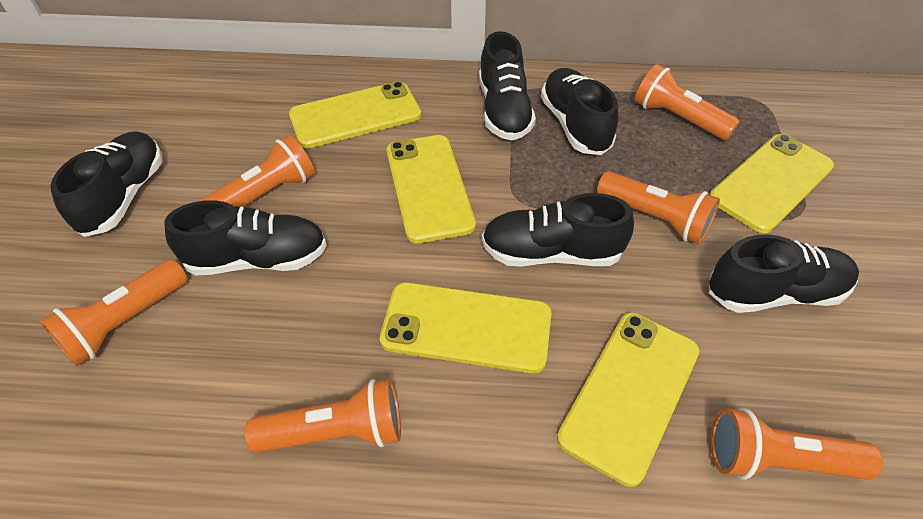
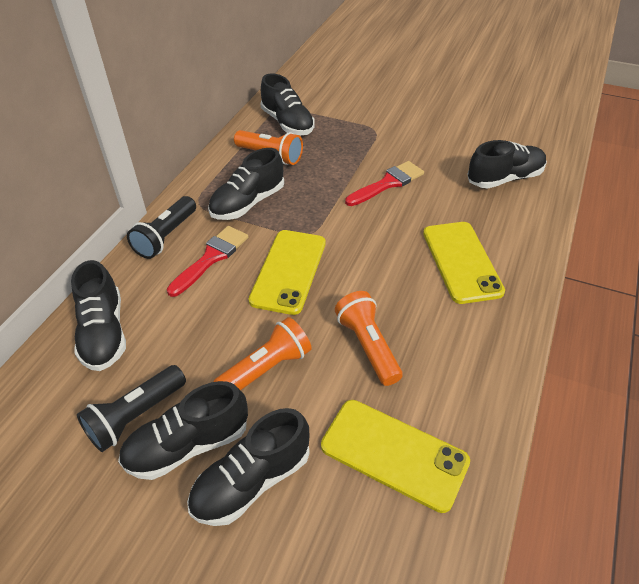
black flashlight: 0 -> 2
orange flashlight: 6 -> 3
red brush: 0 -> 2
yellow phone: 5 -> 3

